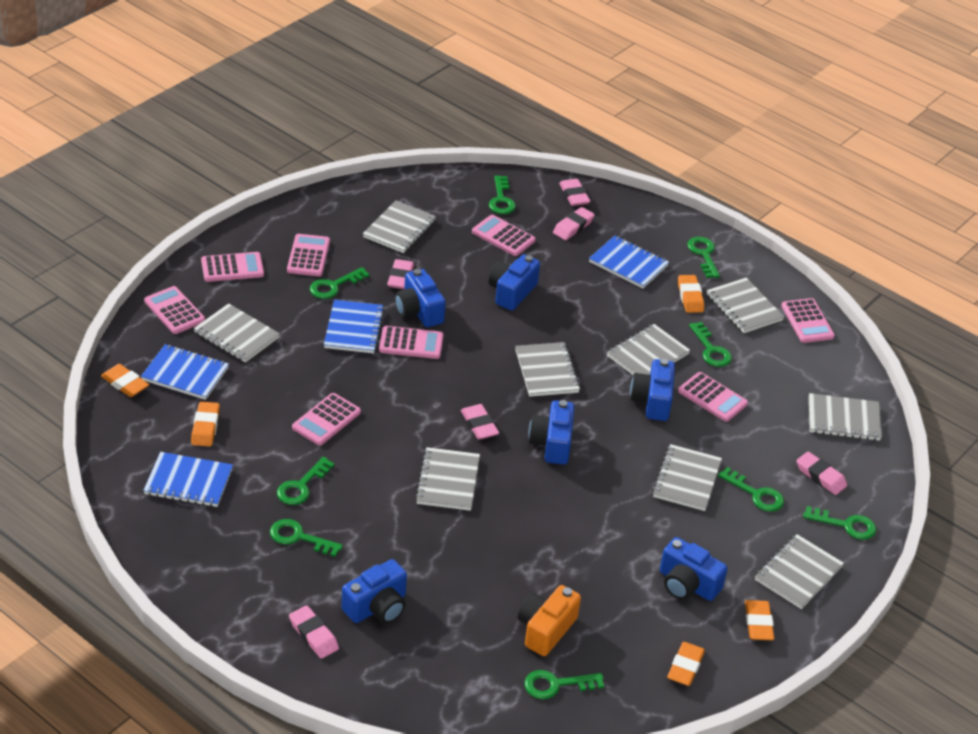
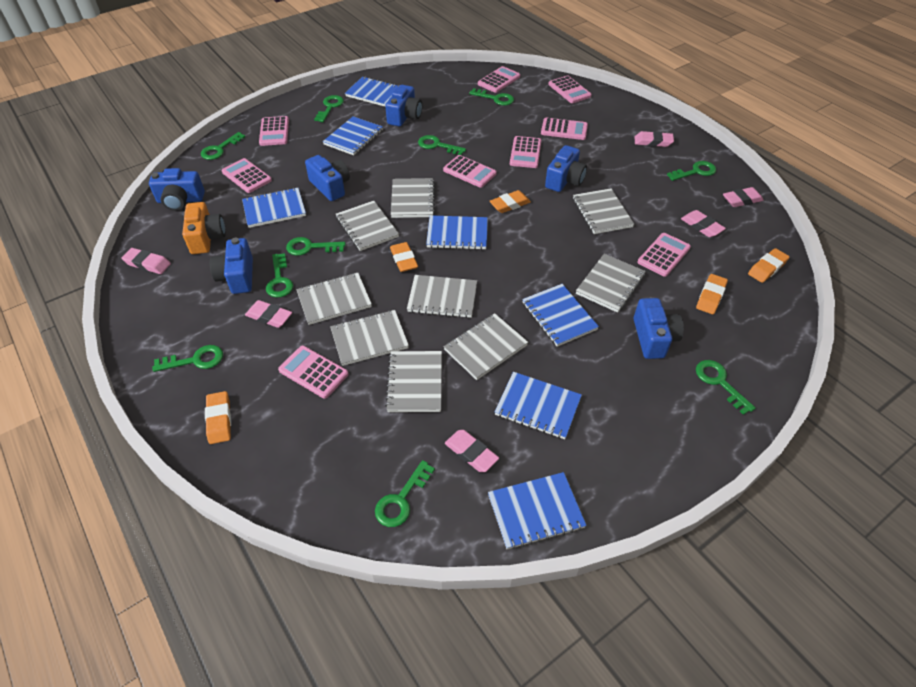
blue notebook: 4 -> 7
green key: 9 -> 10
pink calculator: 8 -> 9

